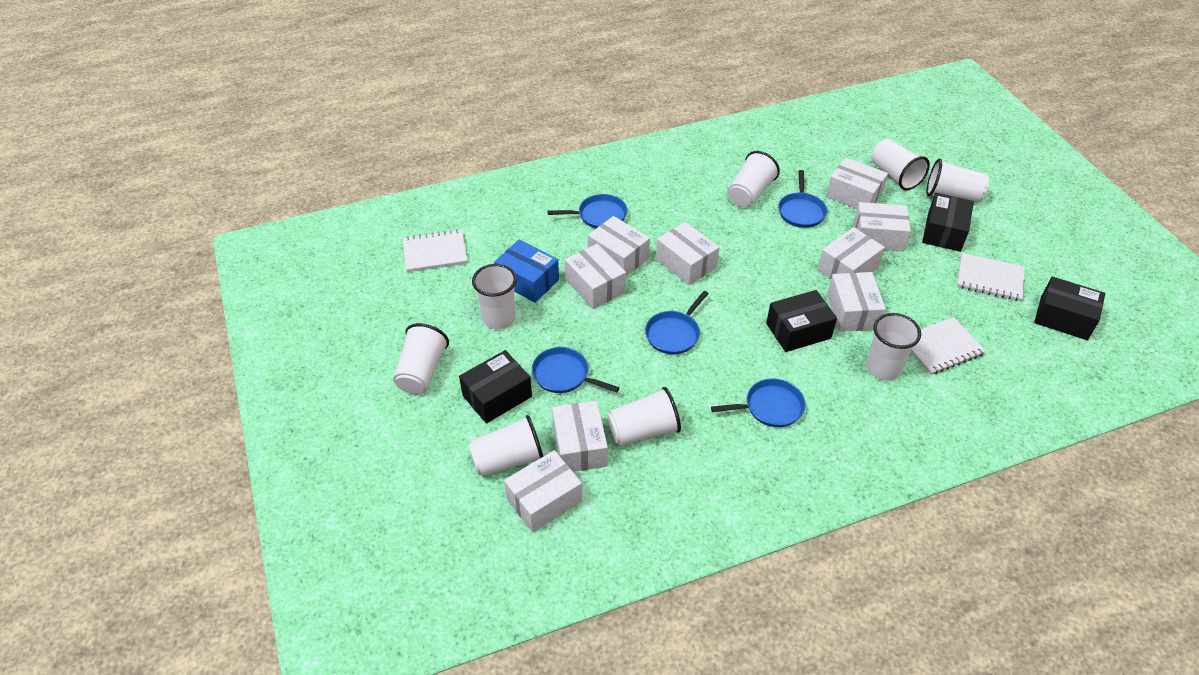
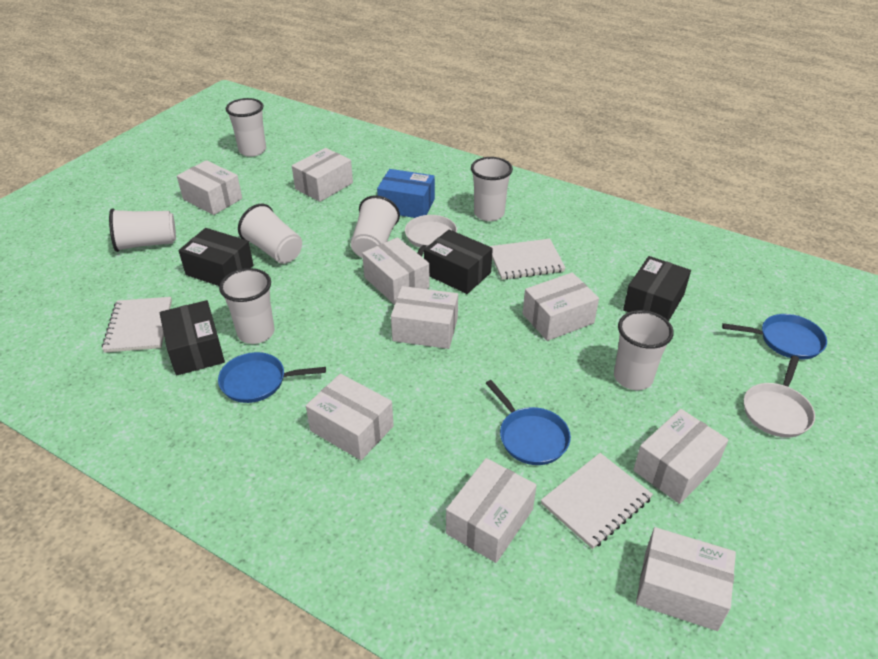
blue pan: 5 -> 3
white cup: 8 -> 7
white pan: 0 -> 2

